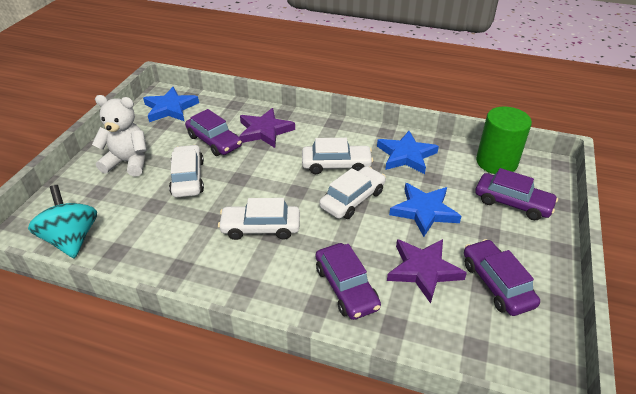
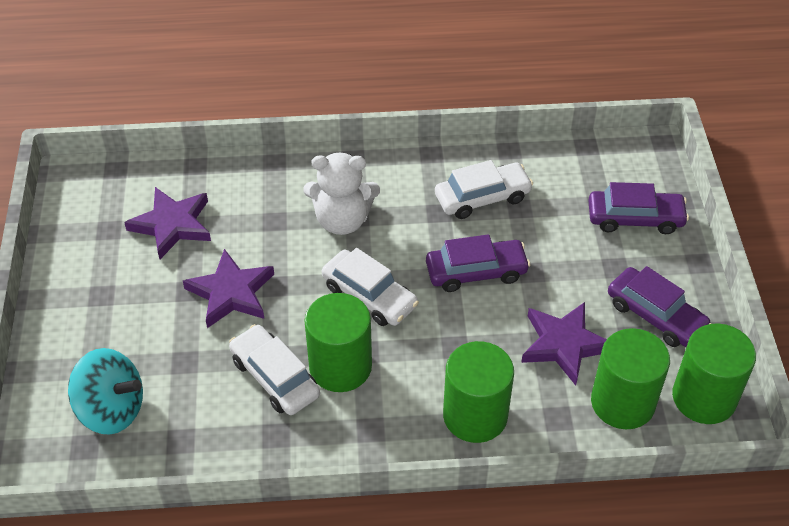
blue star: 3 -> 0
green cylinder: 1 -> 4
purple car: 4 -> 3
purple star: 2 -> 3
white car: 4 -> 3

